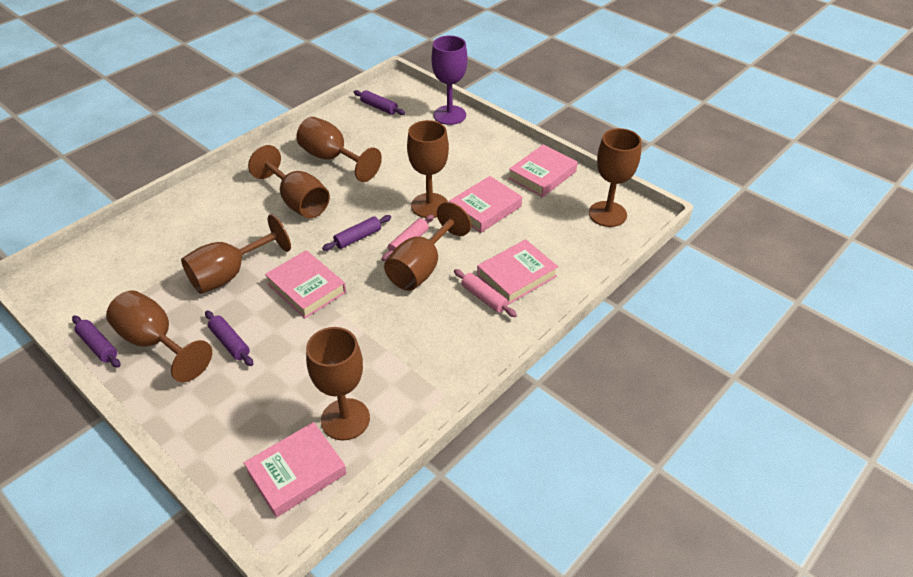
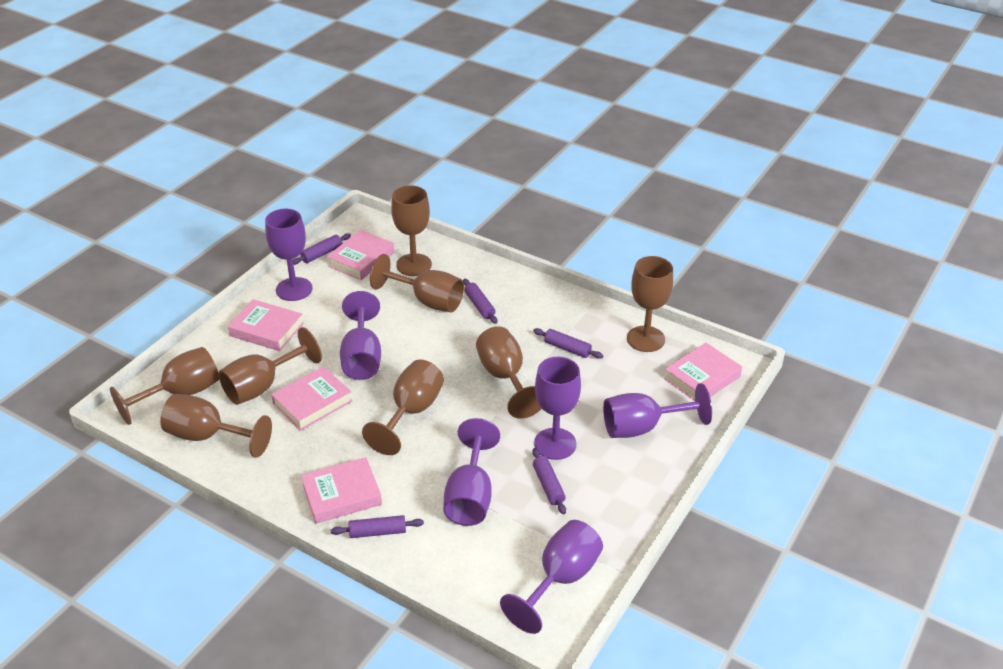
pink rolling pin: 2 -> 0
purple goblet: 1 -> 6
purple rolling pin: 4 -> 5

